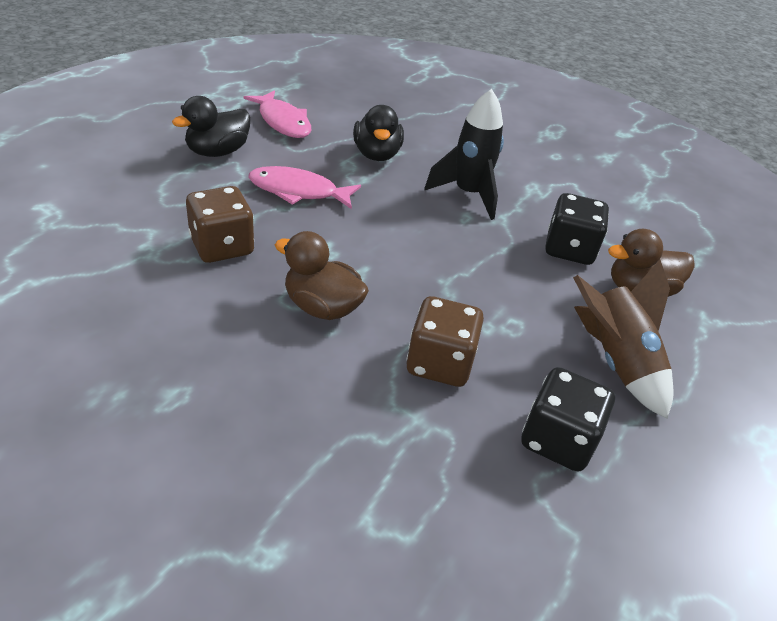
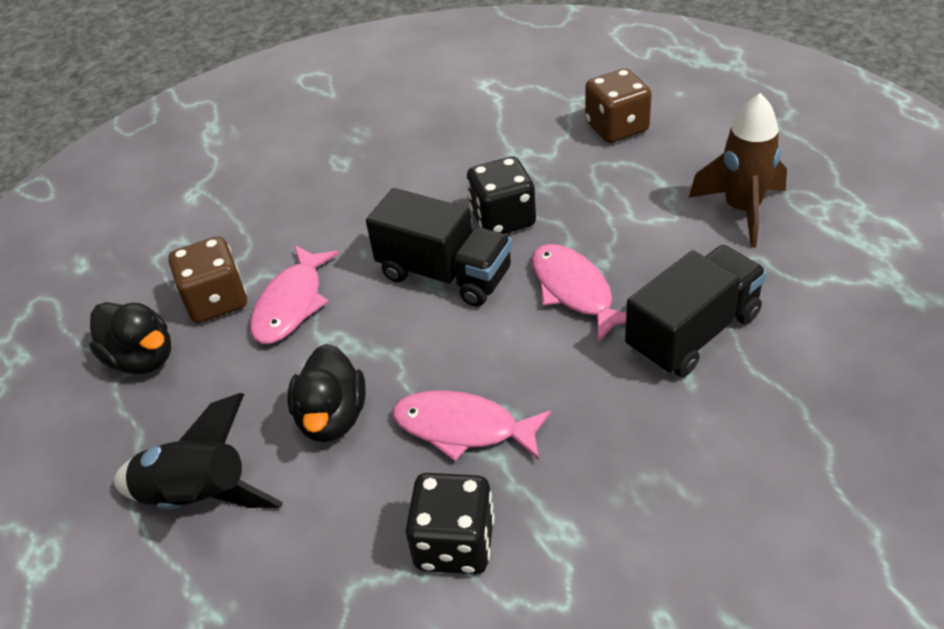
black truck: 0 -> 2
brown duck: 2 -> 0
pink fish: 2 -> 3

